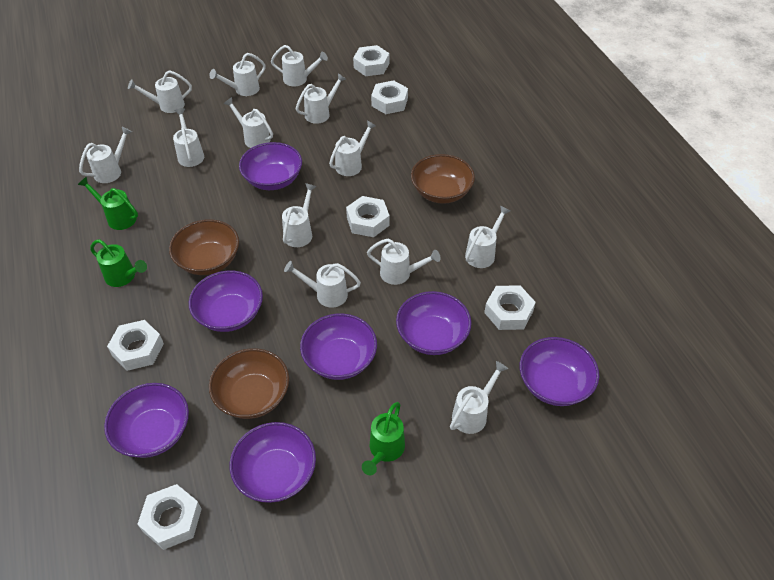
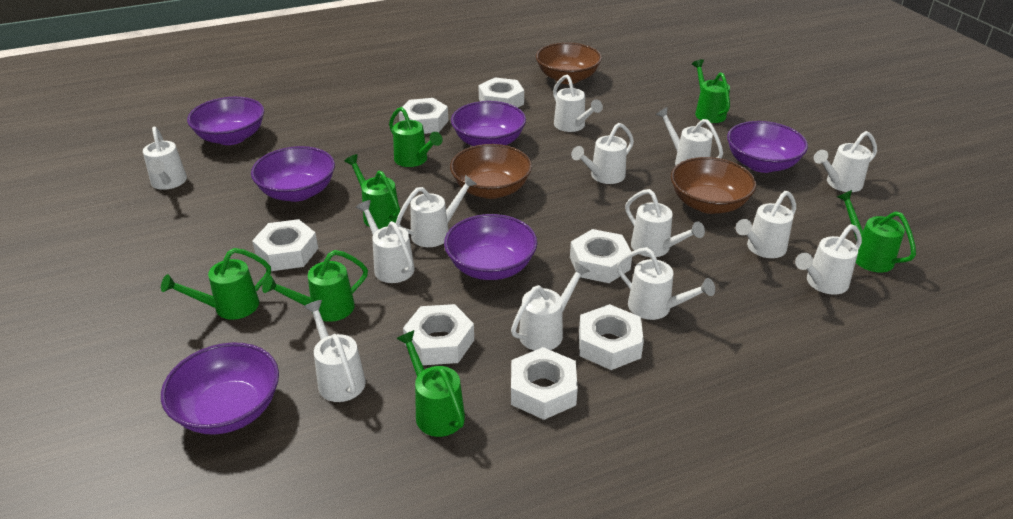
green watering can: 3 -> 7
purple bowl: 7 -> 6
white nut: 6 -> 7

